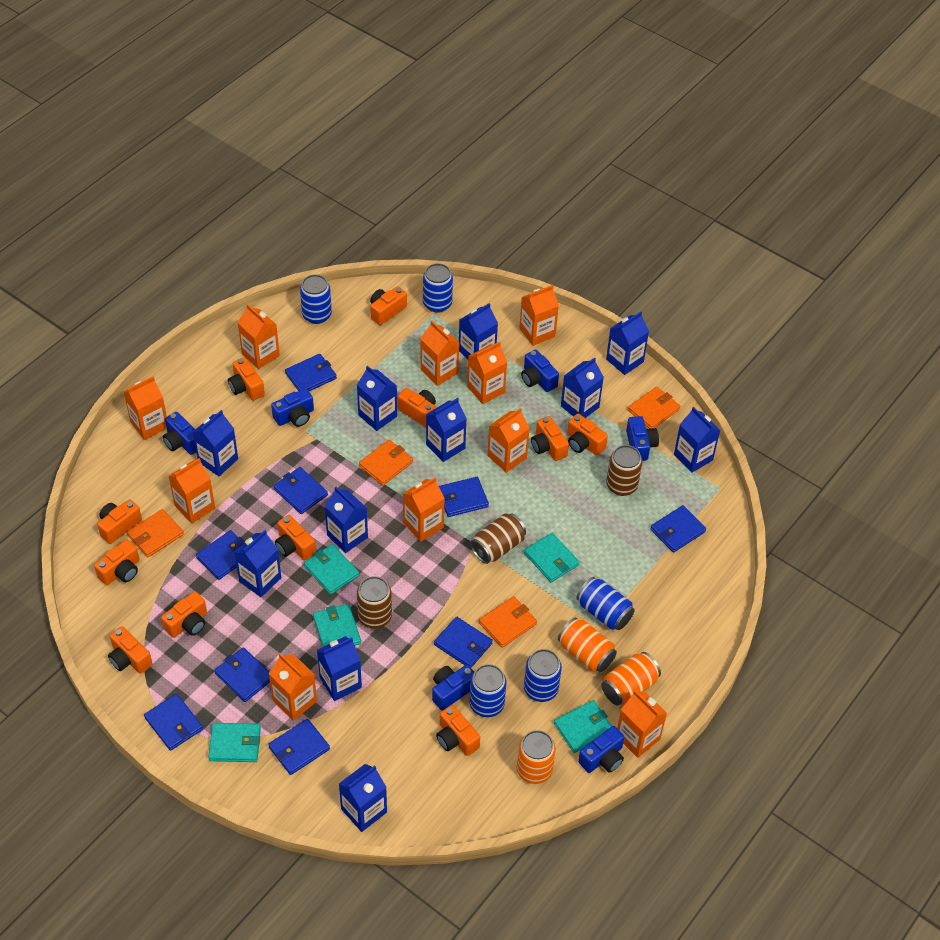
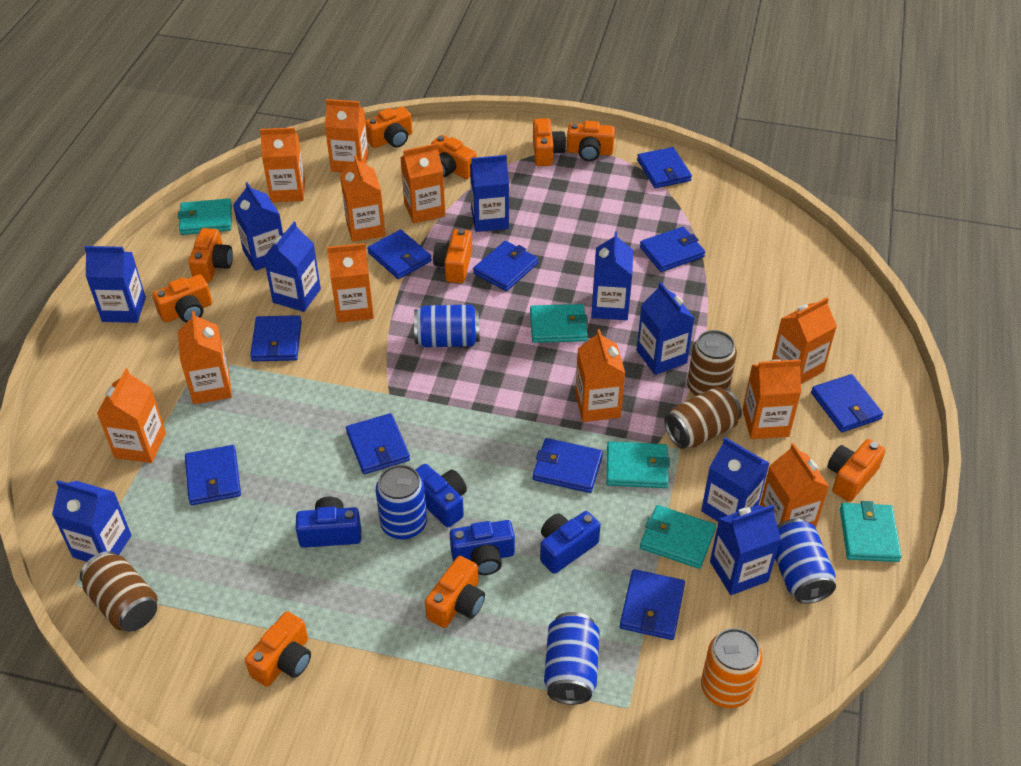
blue camera: 6 -> 4
blue can: 5 -> 4
blue carton: 11 -> 9
blue wallet: 9 -> 10
orange camera: 11 -> 10
orange can: 3 -> 1
orange carton: 10 -> 11
orange wallet: 4 -> 0

